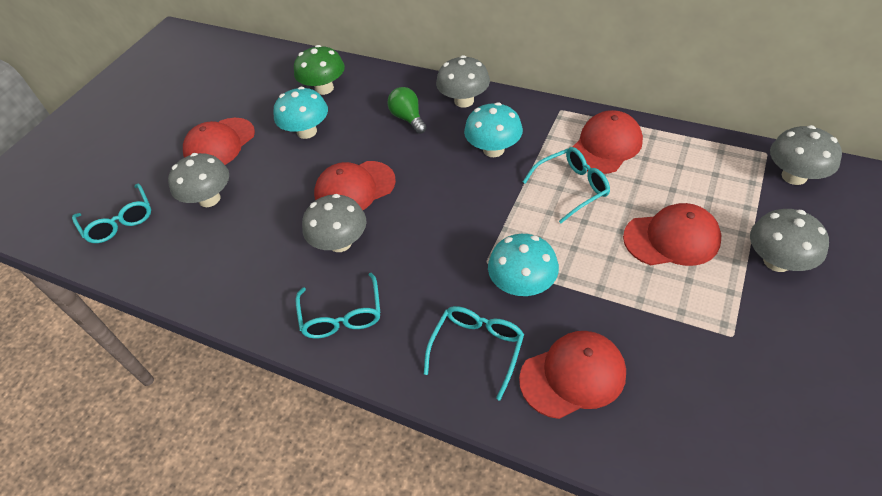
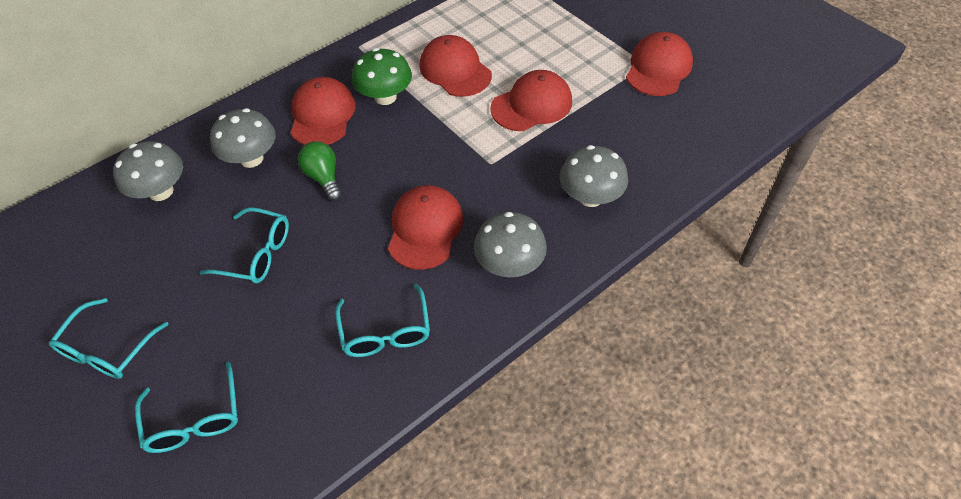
grey mushroom: 5 -> 4
turquoise mushroom: 3 -> 0

